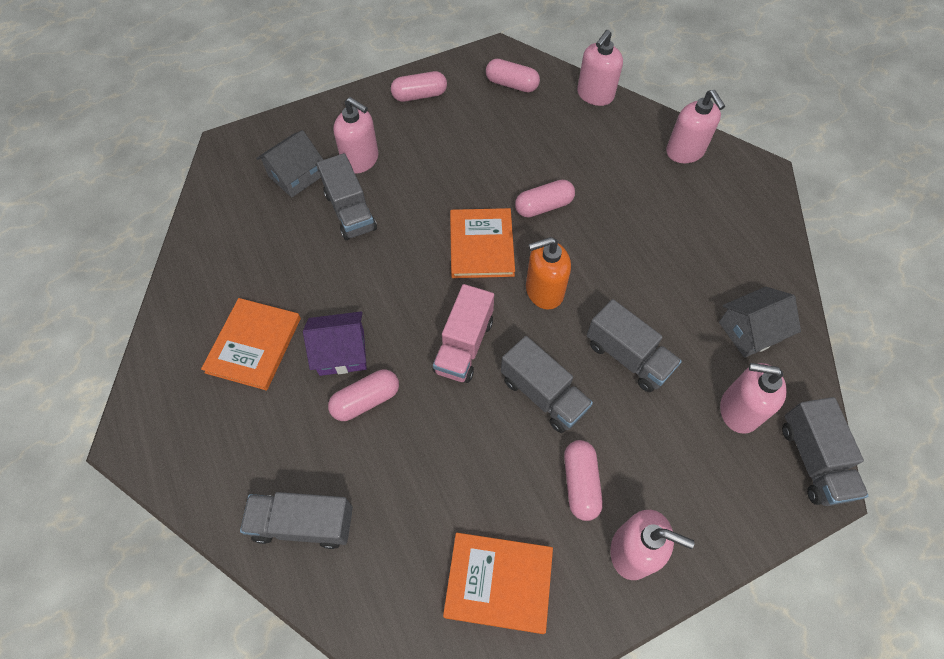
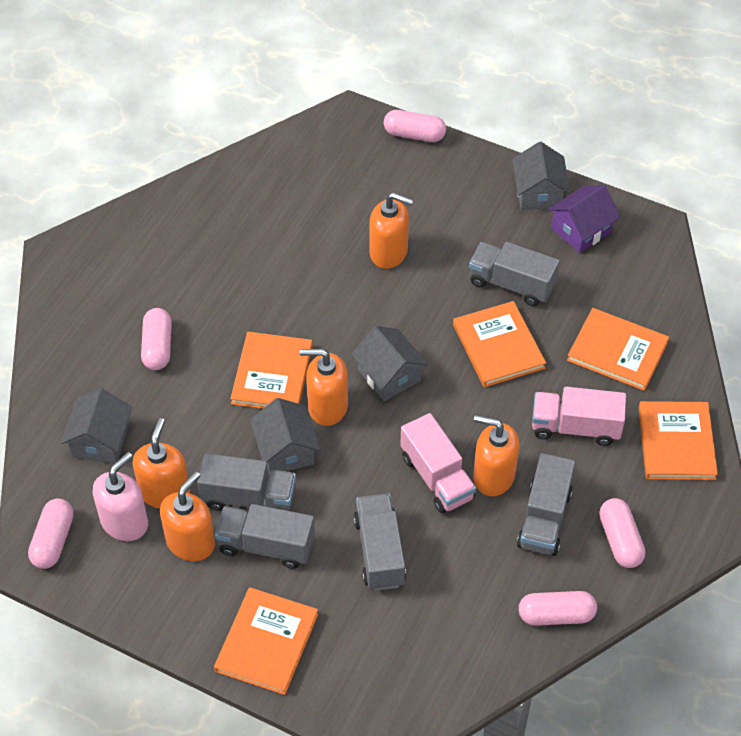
grey house: 2 -> 4
orange book: 3 -> 5
orange soap dispenser: 1 -> 5
pink soap dispenser: 5 -> 1
pink truck: 1 -> 2

